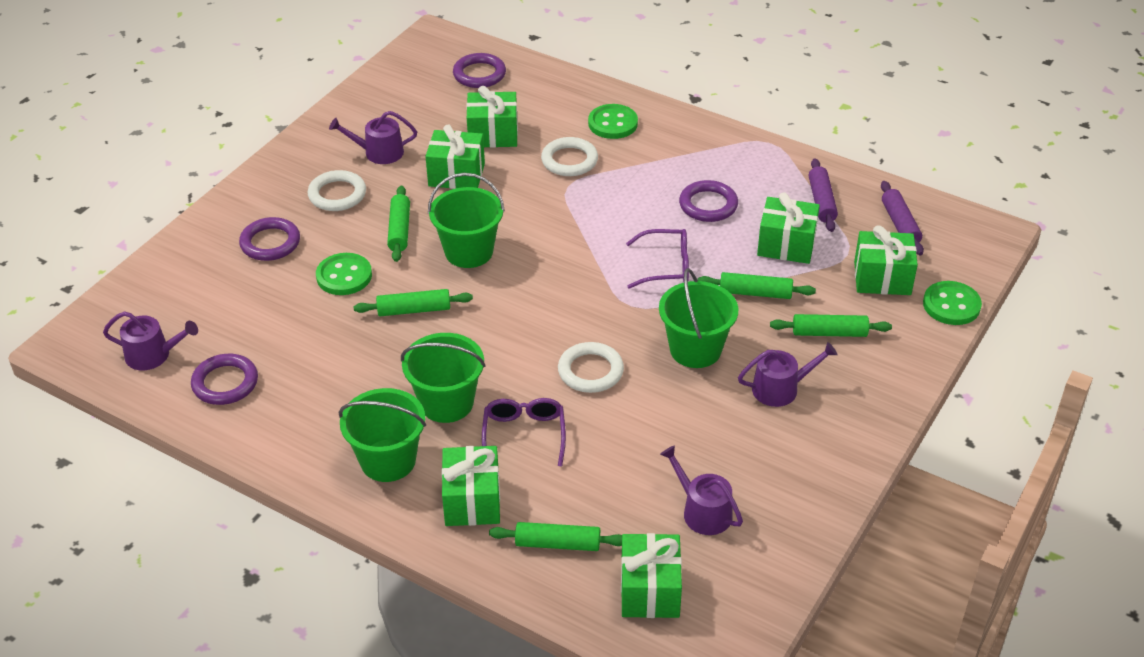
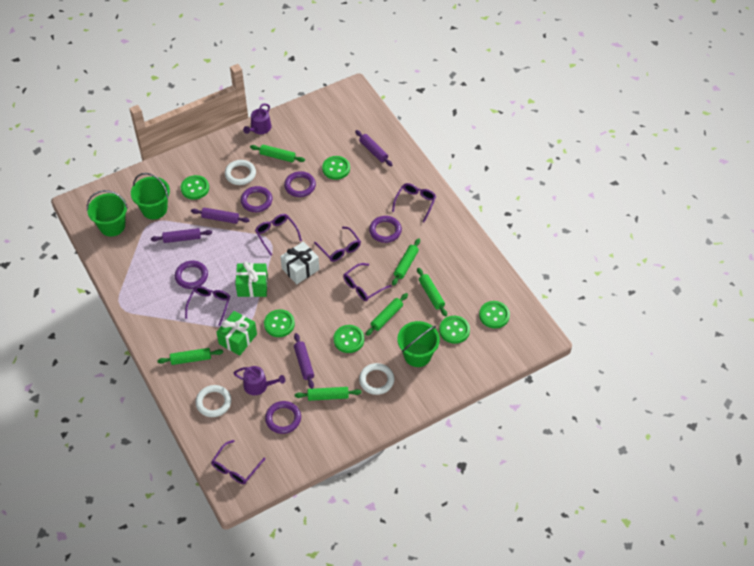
green bucket: 4 -> 3
green button: 3 -> 6
green gift: 6 -> 2
green rolling pin: 5 -> 6
purple glasses: 2 -> 6
purple ring: 4 -> 5
purple rolling pin: 2 -> 4
purple watering can: 4 -> 2
white gift: 0 -> 1

